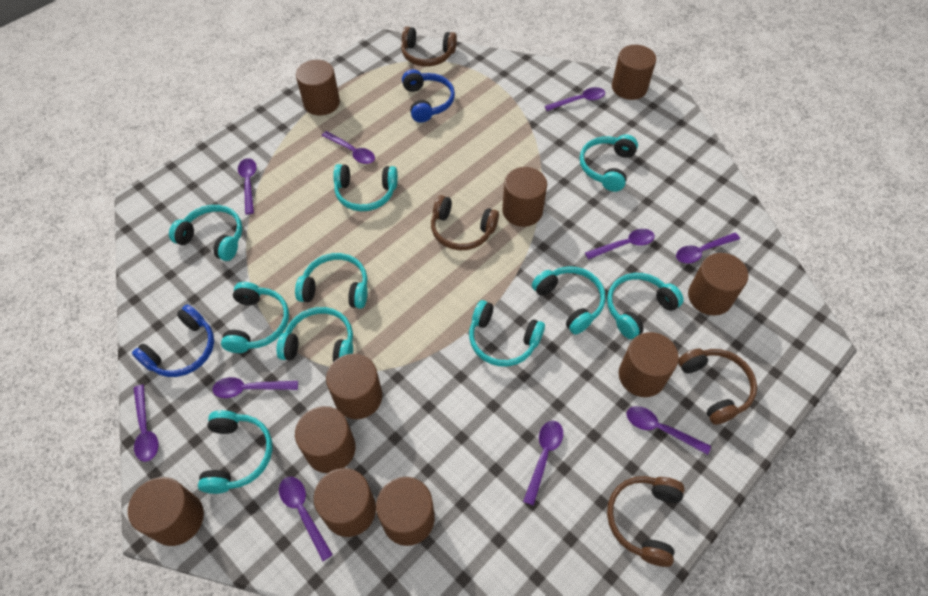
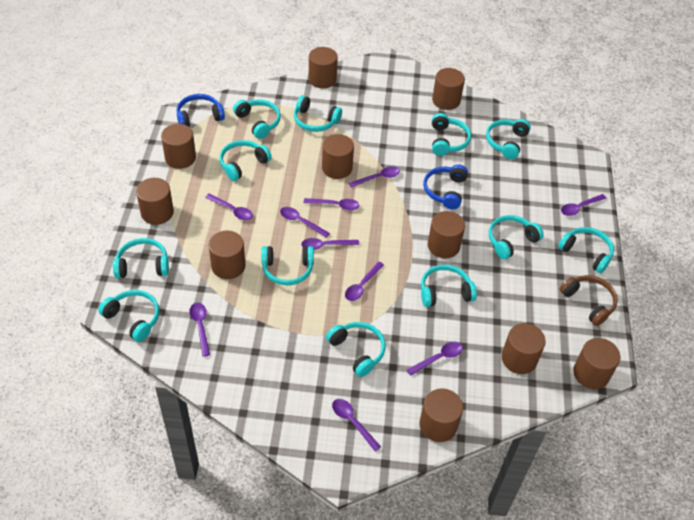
brown headphones: 4 -> 1
turquoise headphones: 10 -> 12

